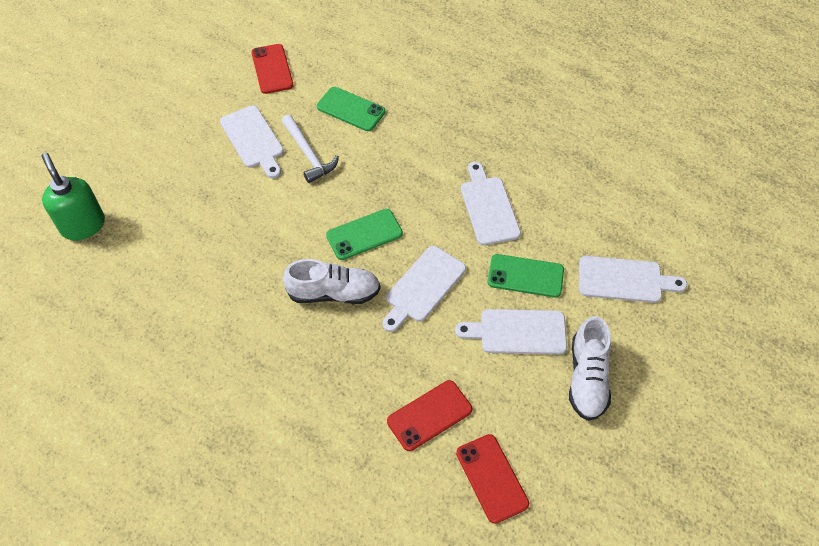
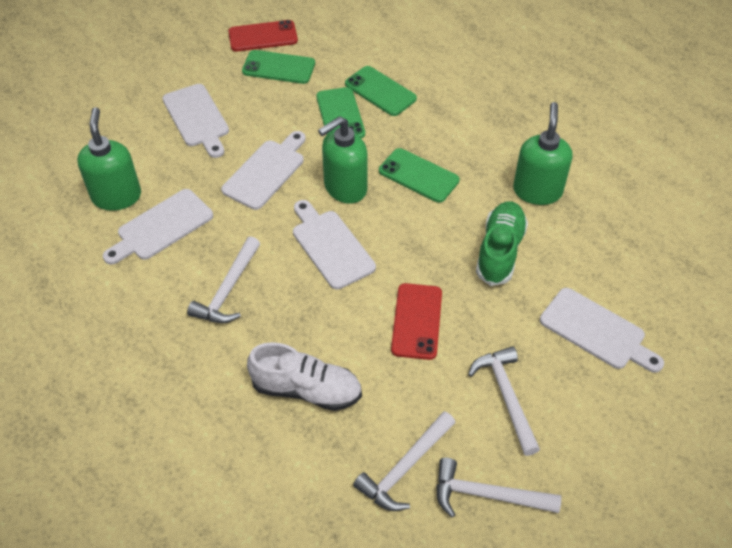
green phone: 3 -> 4
green shoe: 0 -> 1
green soap dispenser: 1 -> 3
red phone: 3 -> 2
white hammer: 1 -> 4
white shoe: 2 -> 1

